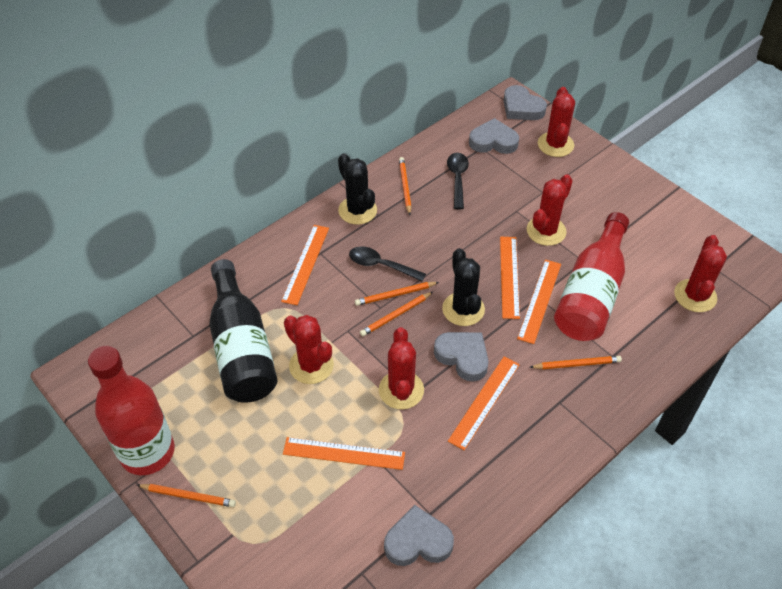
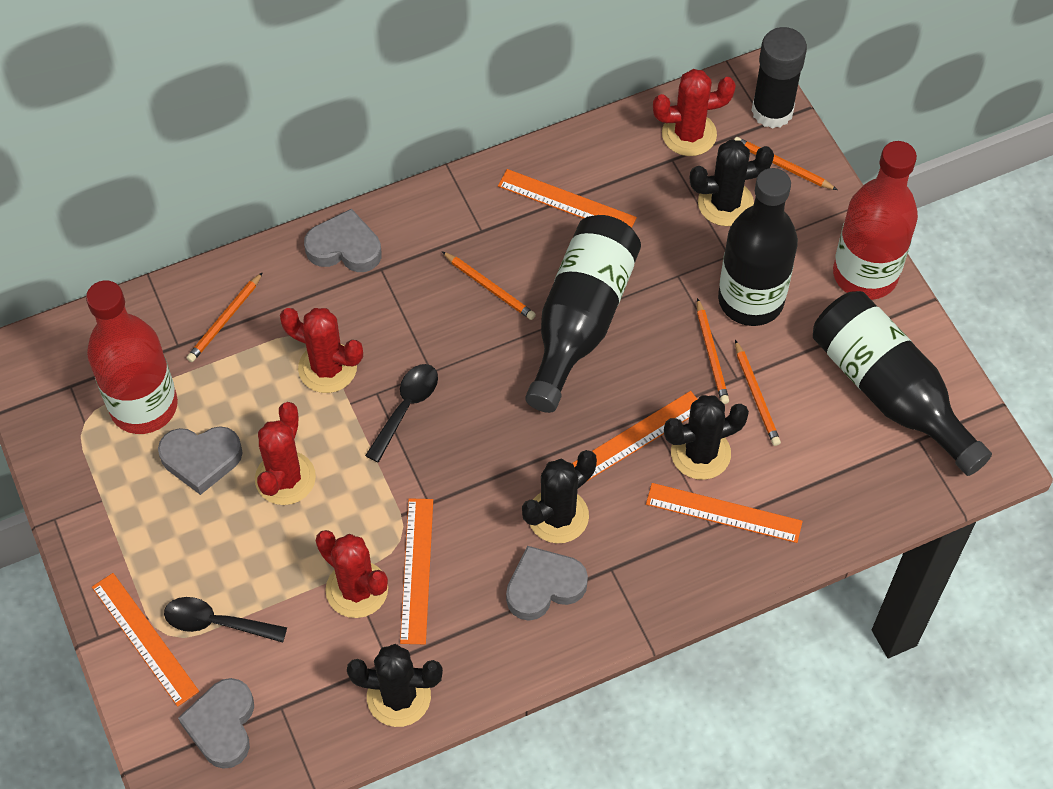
black bottle: 1 -> 3
black cactus: 2 -> 4
black glue stick: 0 -> 1
red cactus: 5 -> 4

